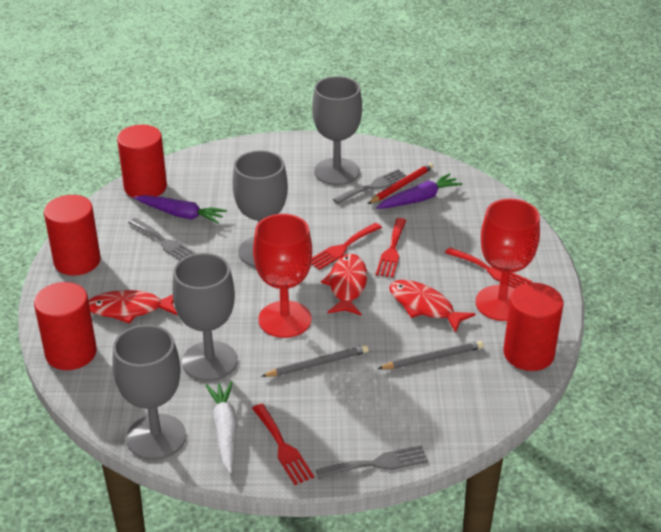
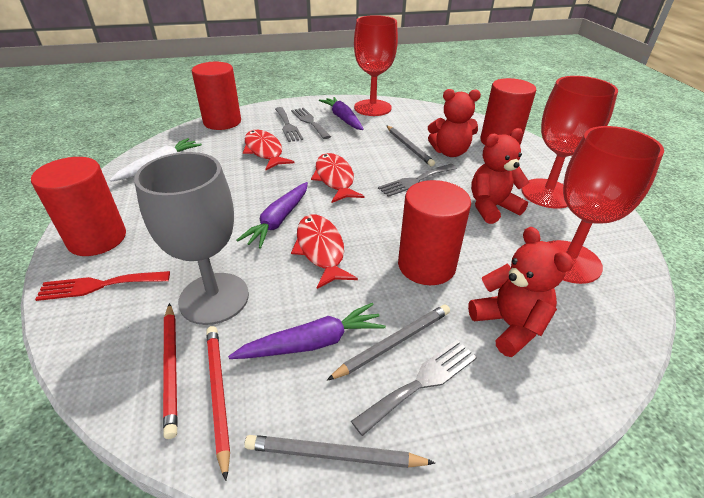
grey fork: 3 -> 4
grey goblet: 4 -> 1
grey pencil: 2 -> 3
purple carrot: 2 -> 3
red fork: 4 -> 1
red goblet: 2 -> 3
red pencil: 1 -> 2
red teddy bear: 0 -> 3

